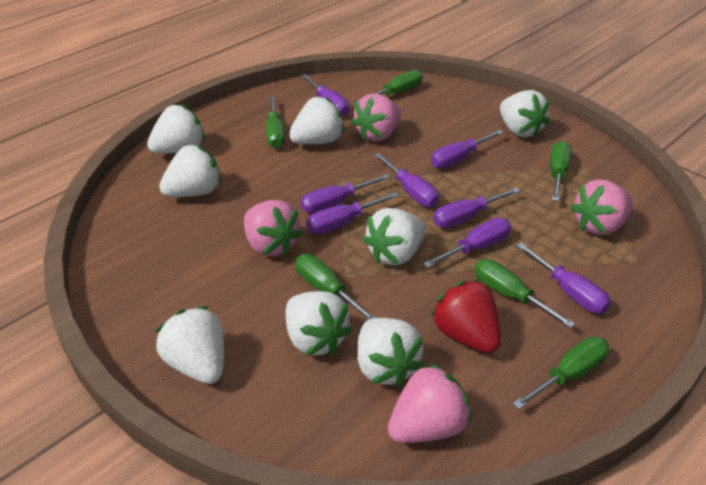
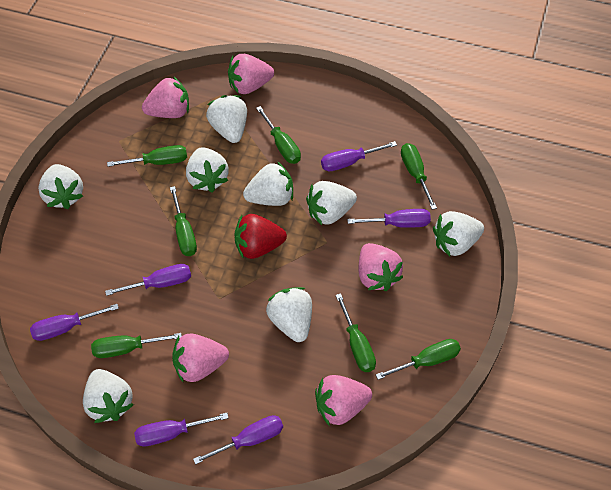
green screwdriver: 6 -> 7
pink strawberry: 4 -> 5
purple screwdriver: 8 -> 6

